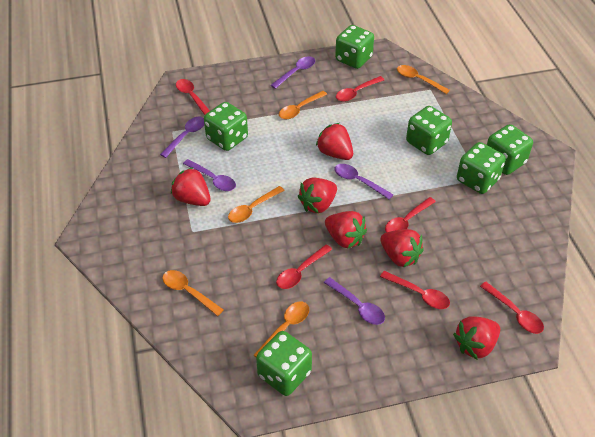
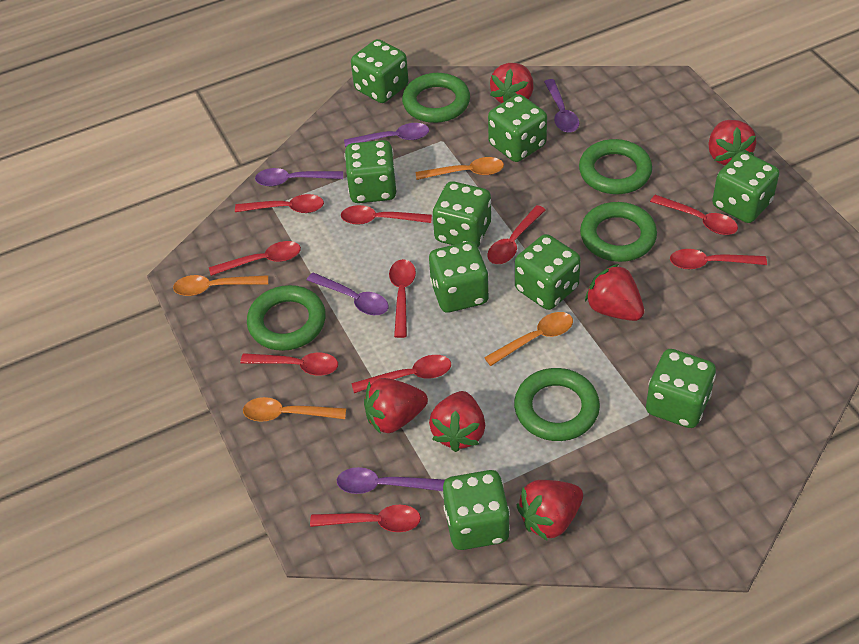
green dice: 6 -> 9
green ring: 0 -> 5
orange spoon: 5 -> 4
red spoon: 6 -> 10

